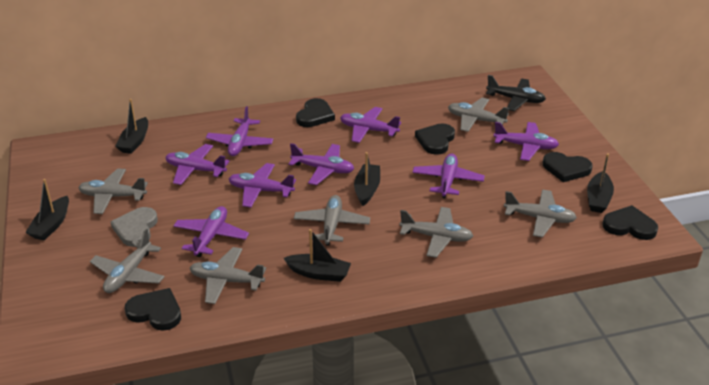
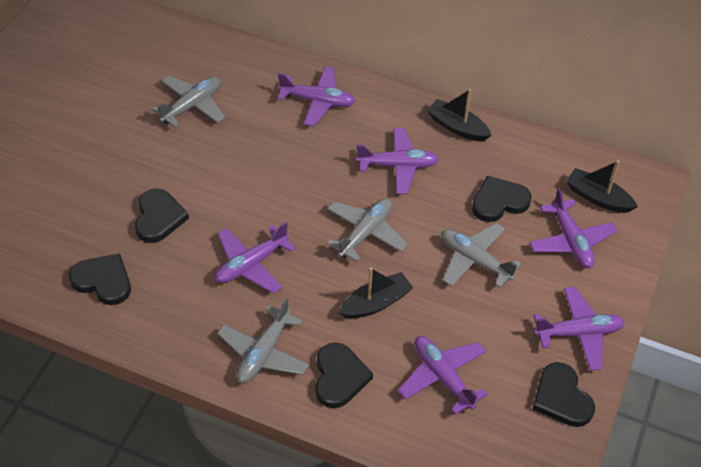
black boat: 5 -> 3
black plane: 1 -> 0
grey heart: 1 -> 0
grey plane: 7 -> 4
purple plane: 8 -> 6

